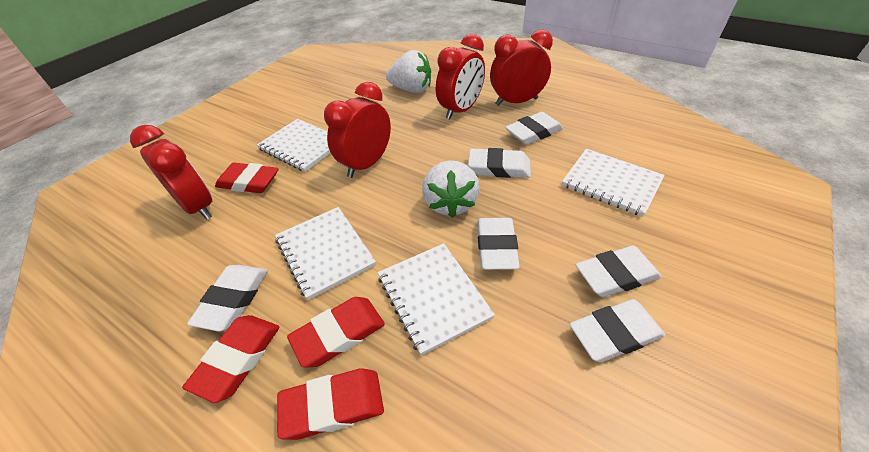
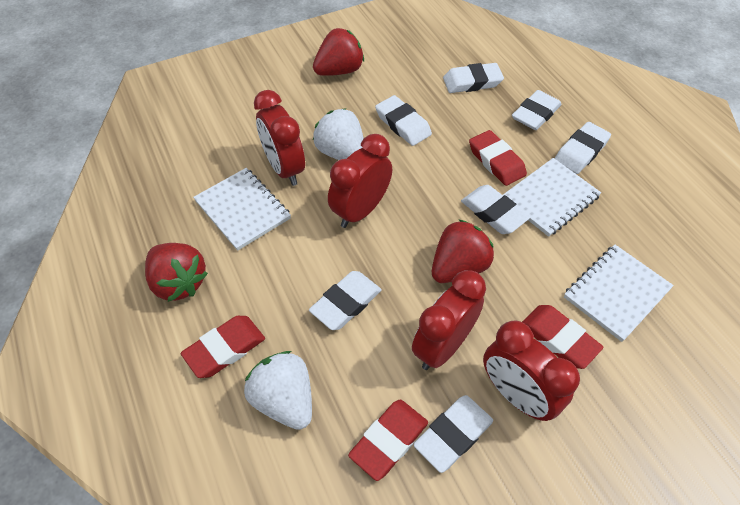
red strawberry: 0 -> 3
white eraser: 6 -> 7
white notebook: 4 -> 3

